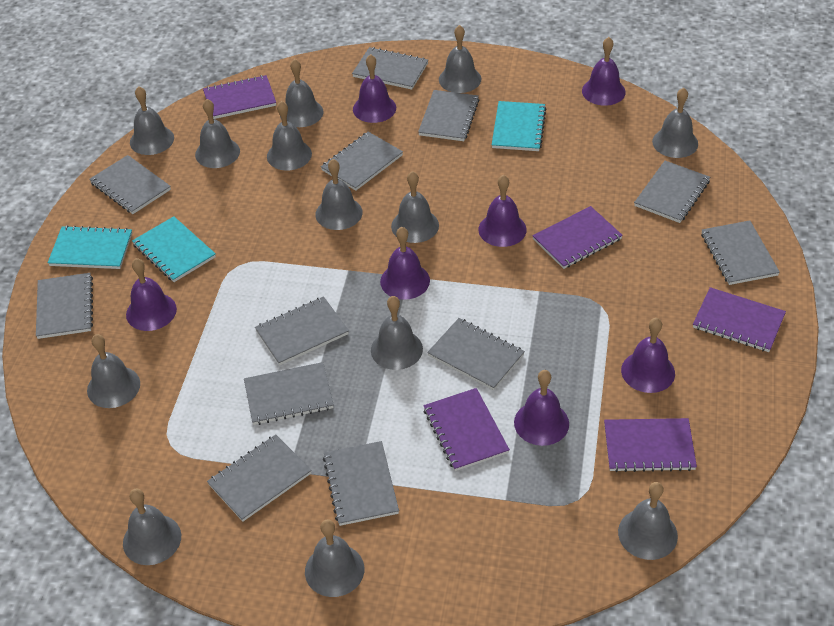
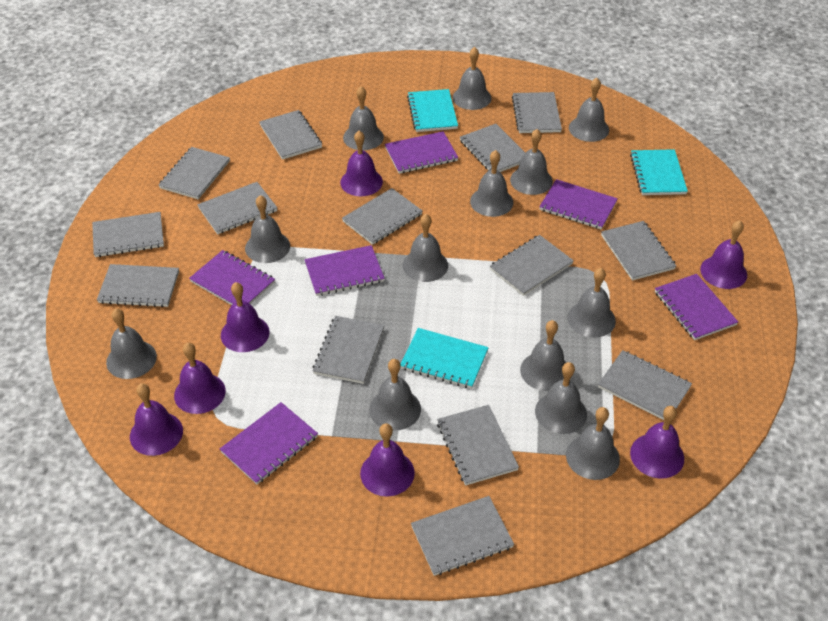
grey notebook: 12 -> 14
purple notebook: 5 -> 6

